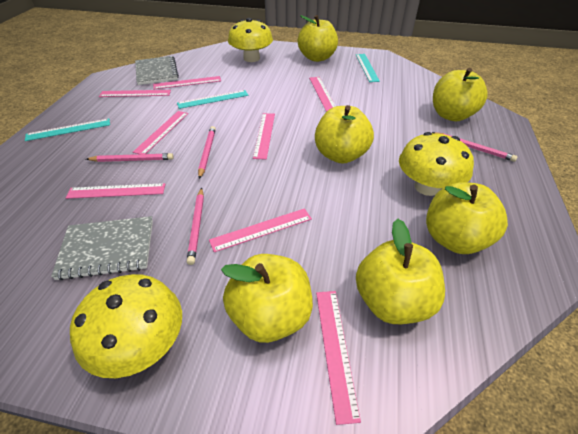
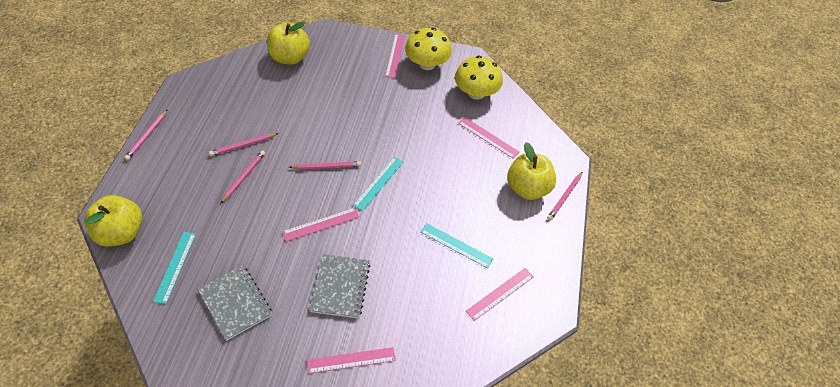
pink pencil: 4 -> 5
pink ruler: 8 -> 5
yellow apple: 6 -> 3
yellow mushroom: 3 -> 2

